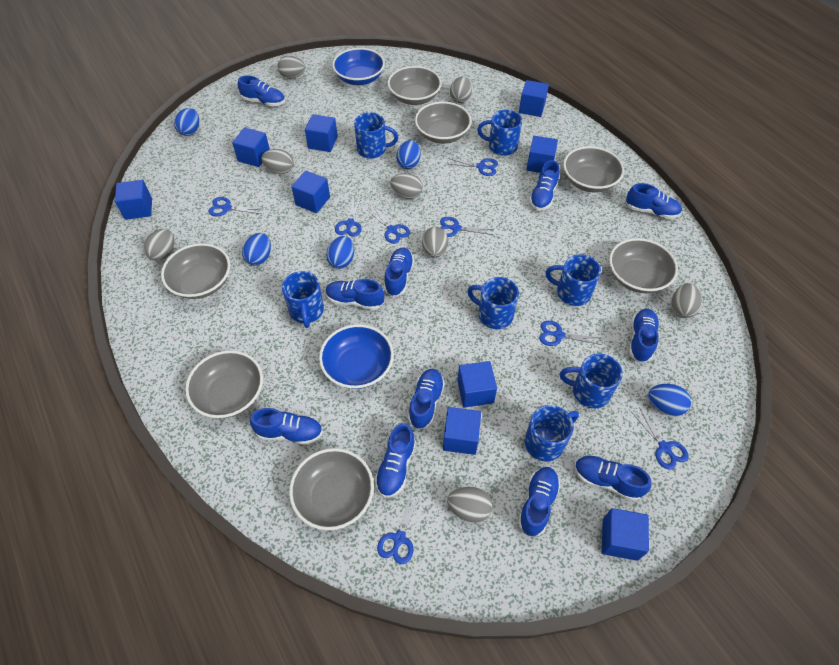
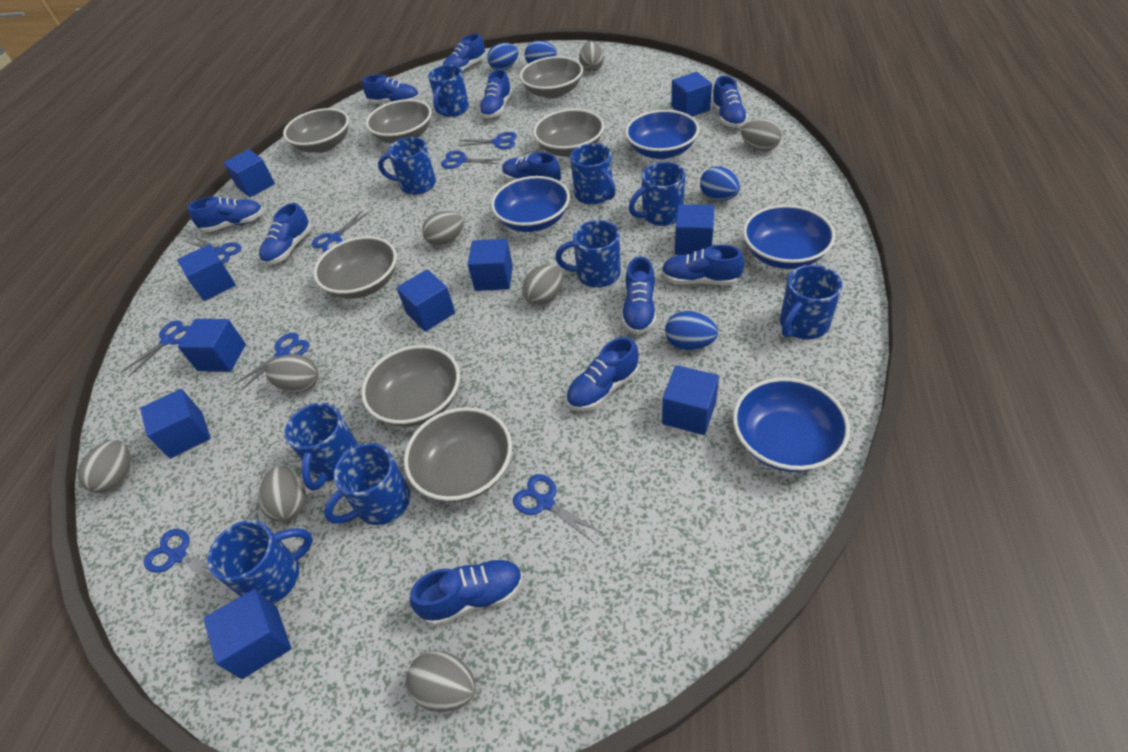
blue bowl: 2 -> 4
blue cube: 9 -> 10
blue egg: 5 -> 4
blue mug: 7 -> 9

